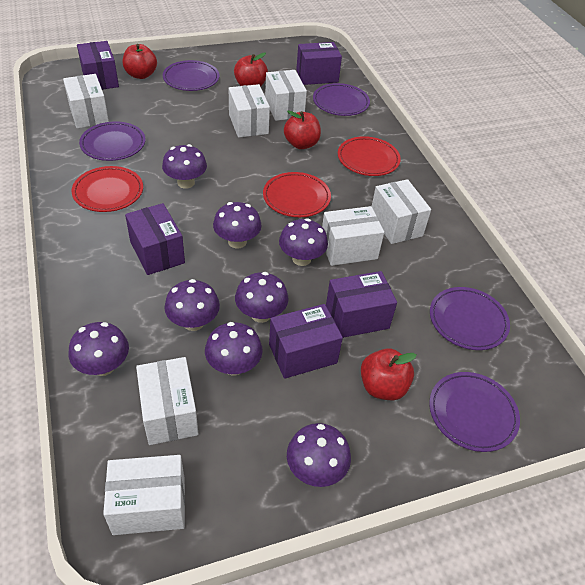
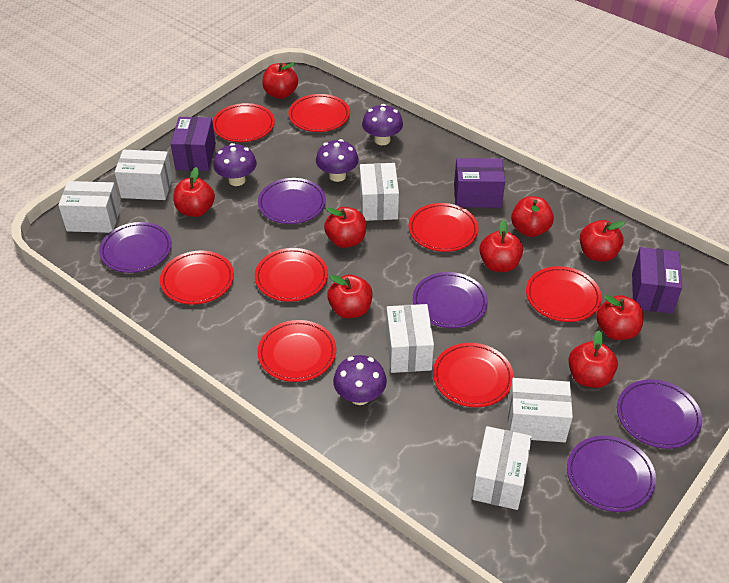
purple box: 5 -> 3
purple mushroom: 8 -> 4
red apple: 4 -> 9
red plate: 3 -> 8
white box: 7 -> 6

